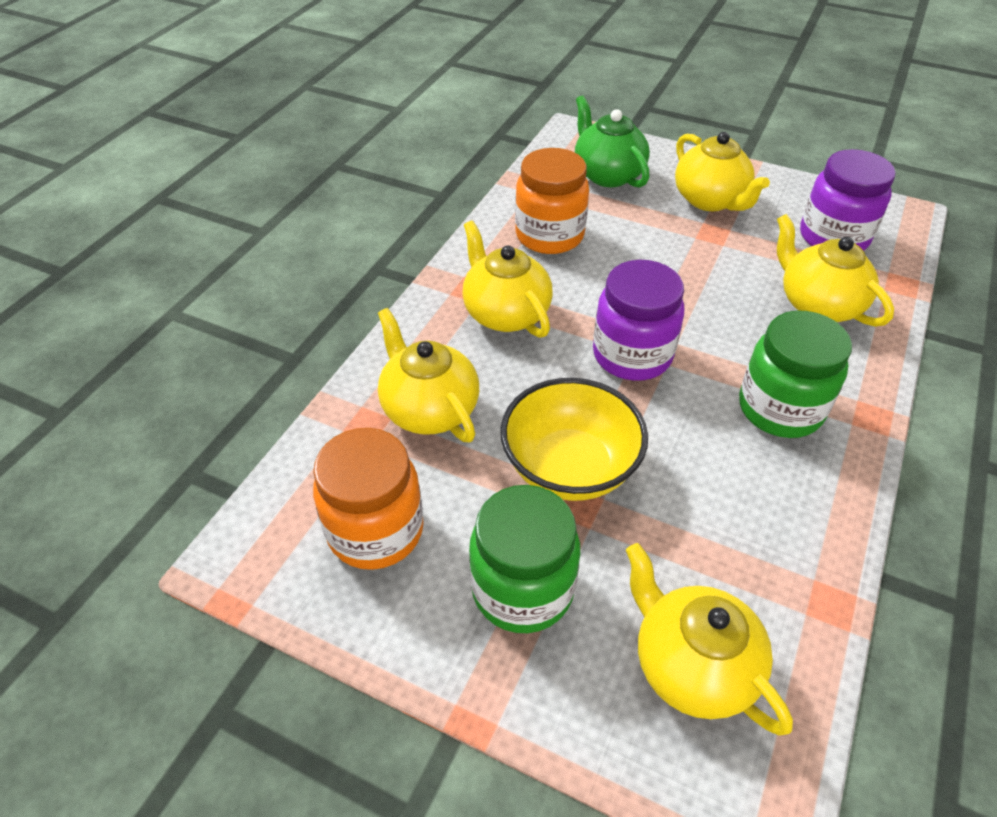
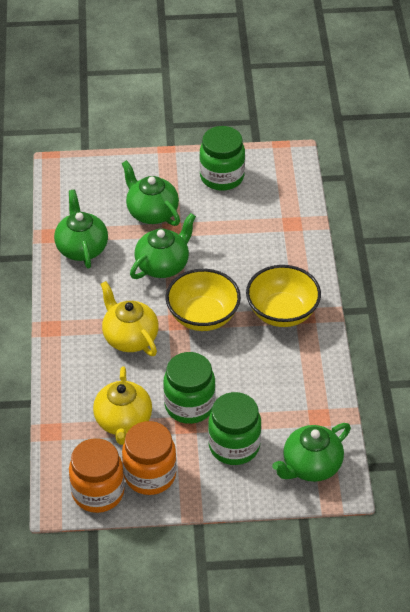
green jar: 2 -> 3
green teapot: 1 -> 4
purple jar: 2 -> 0
yellow bowl: 1 -> 2
yellow teapot: 5 -> 2

